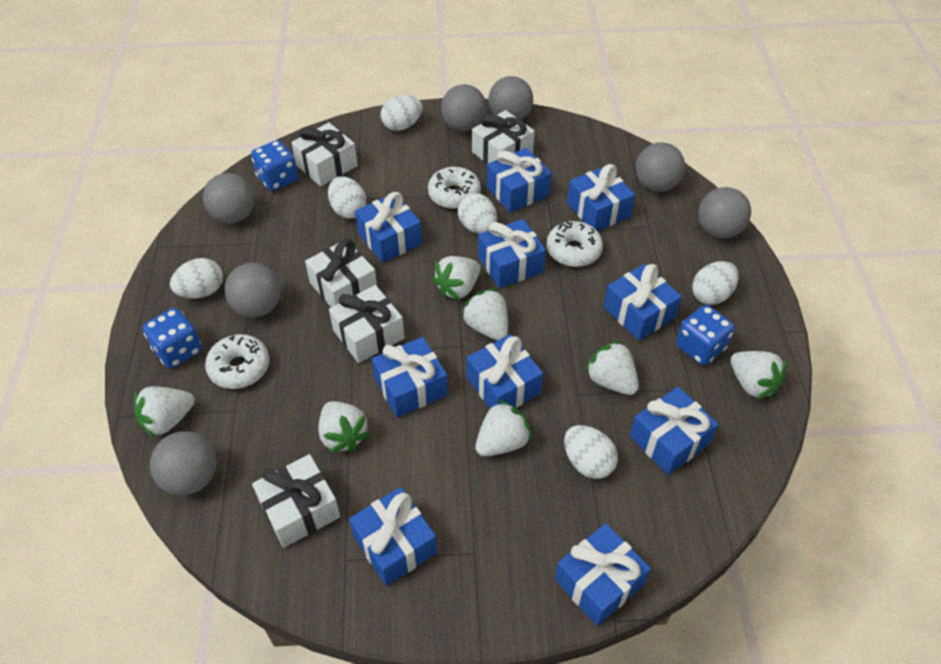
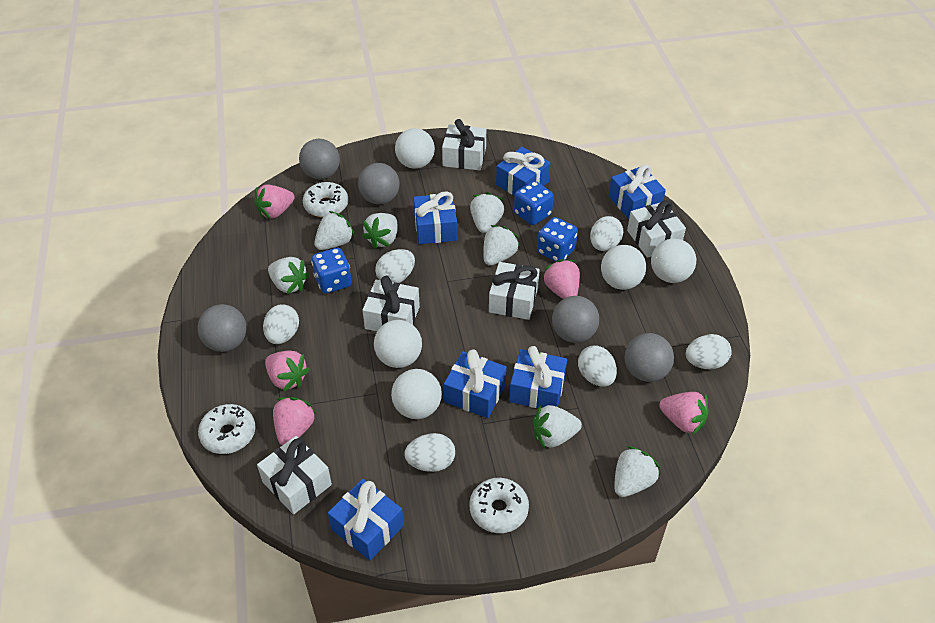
blue gift: 10 -> 6
grey ball: 7 -> 5
pink strawberry: 0 -> 5
white ball: 0 -> 5

